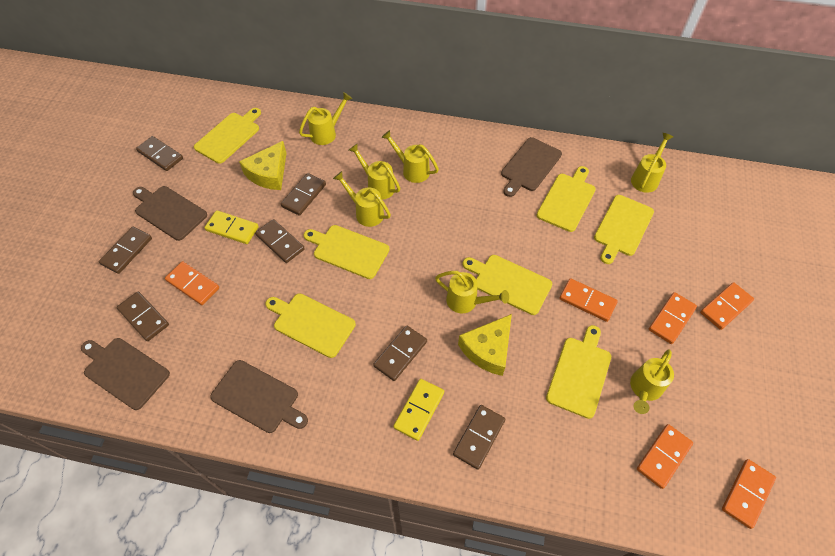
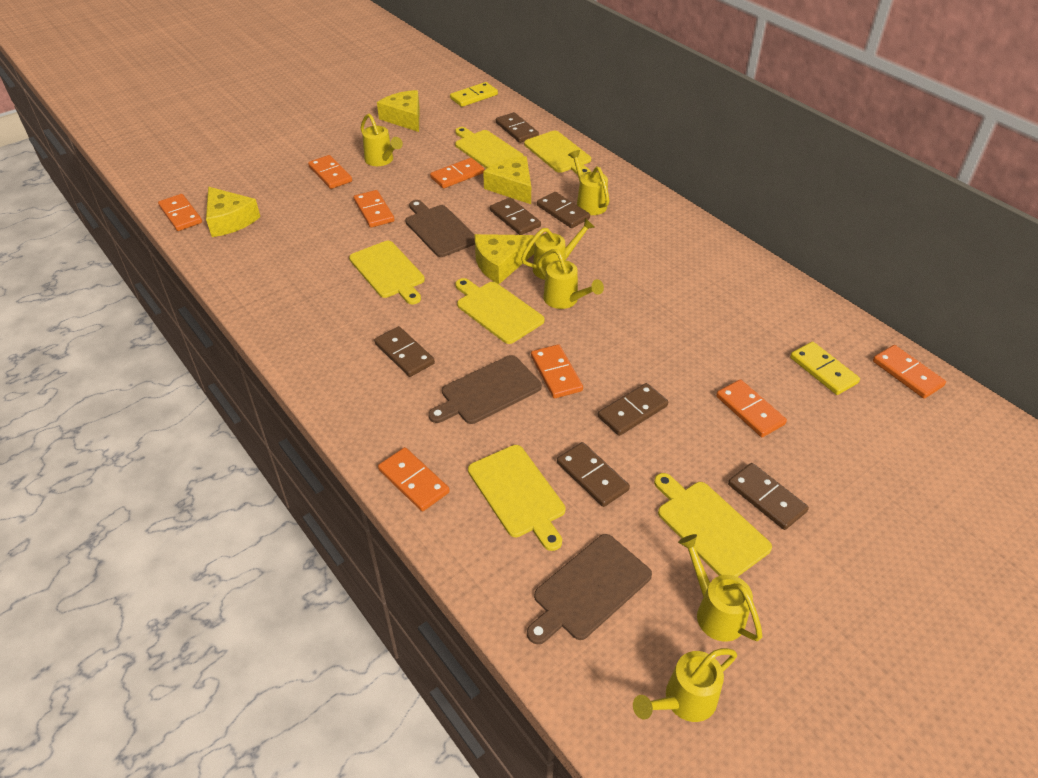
brown cutting board: 4 -> 3
orange domino: 6 -> 8
yellow cheese: 2 -> 4
yellow cutting board: 7 -> 6
yellow watering can: 7 -> 6

